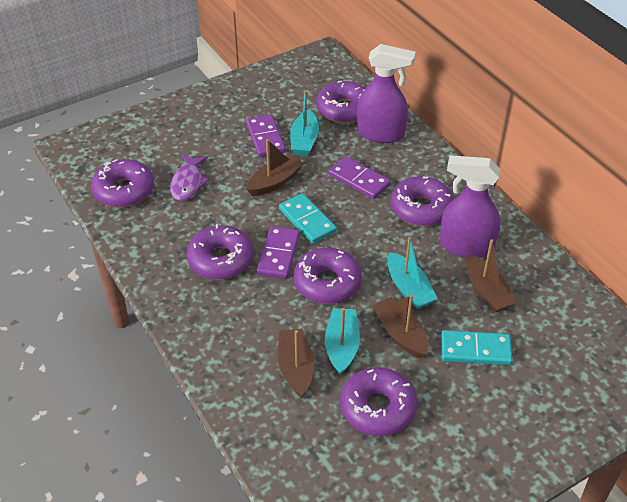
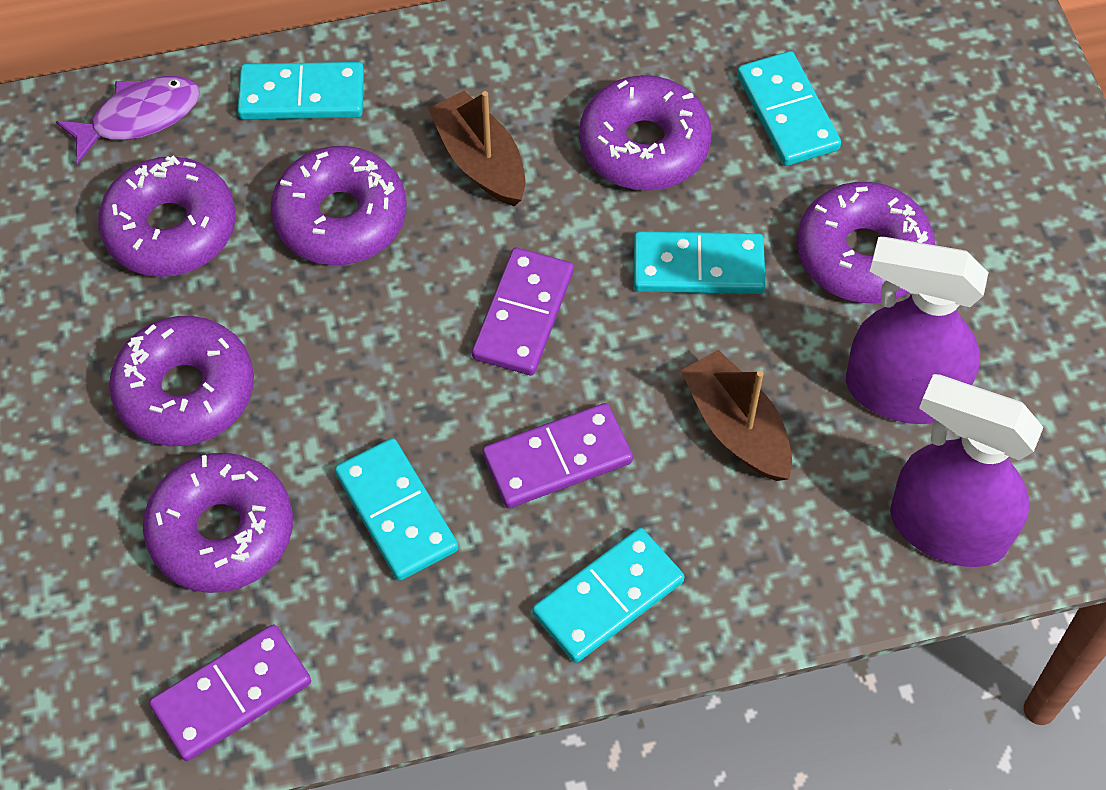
brown boat: 4 -> 2
turquoise boat: 3 -> 0
turquoise domino: 2 -> 5

